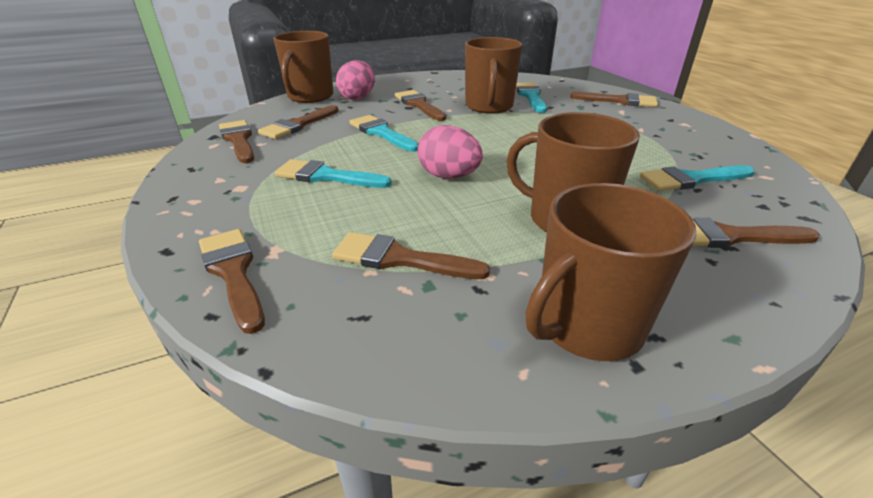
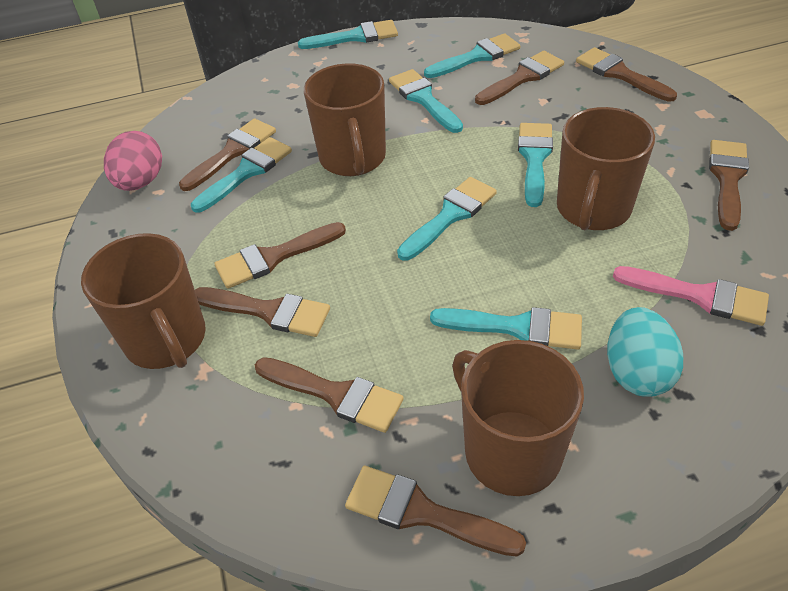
brown brush: 7 -> 8
pink brush: 0 -> 1
pink egg: 2 -> 1
turquoise brush: 4 -> 7
turquoise egg: 0 -> 1

